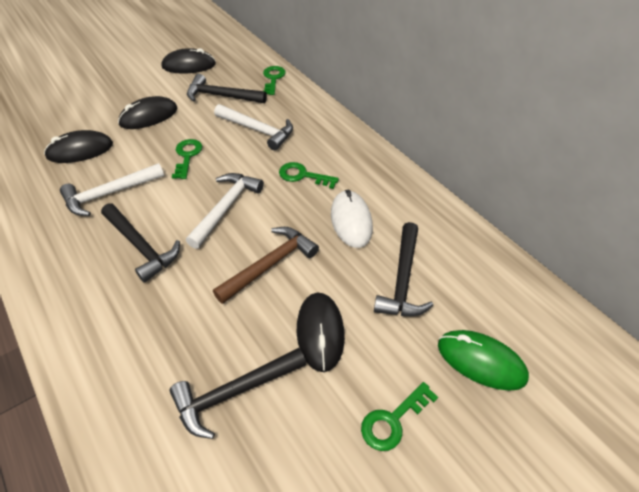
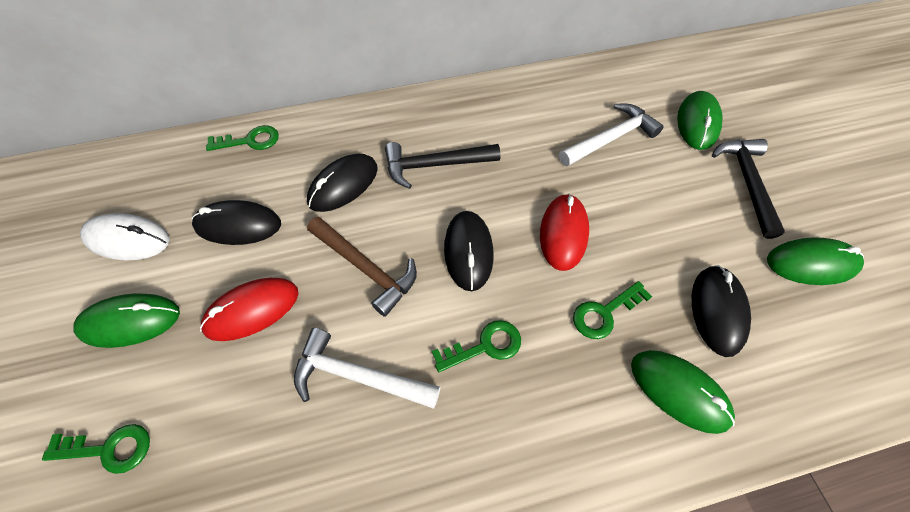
black hammer: 4 -> 2
green mouse: 1 -> 4
red mouse: 0 -> 2
white hammer: 3 -> 2

